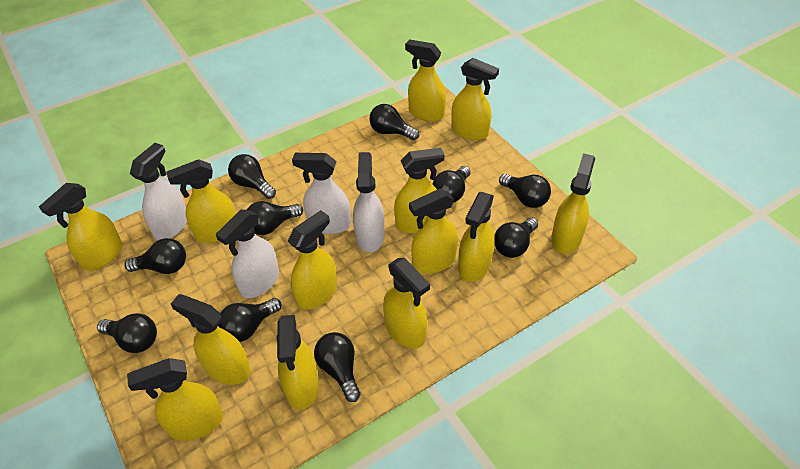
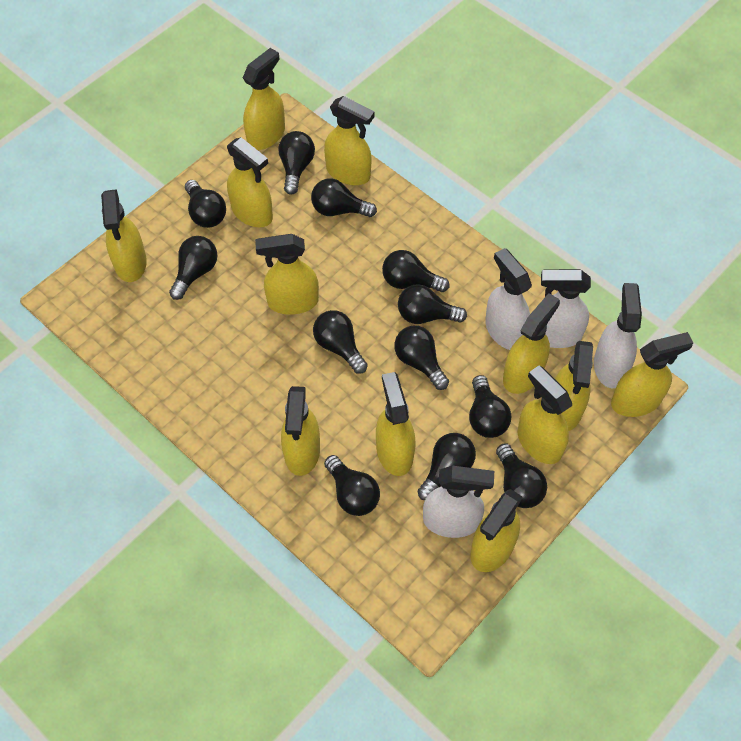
black light bulb: 10 -> 12
yellow spray bottle: 13 -> 12

